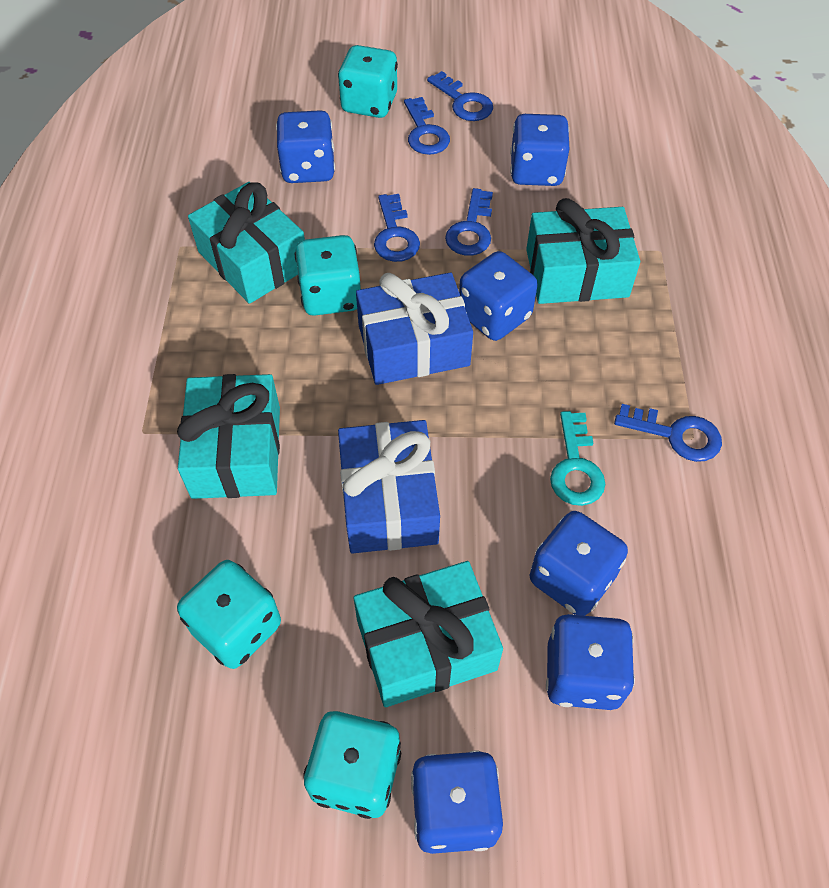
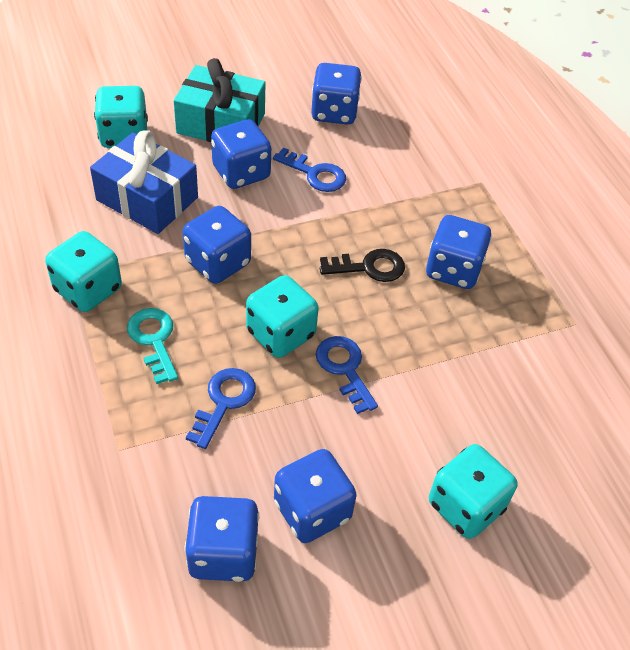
black key: 0 -> 1
blue gift: 2 -> 1
blue key: 5 -> 3
turquoise gift: 4 -> 1

